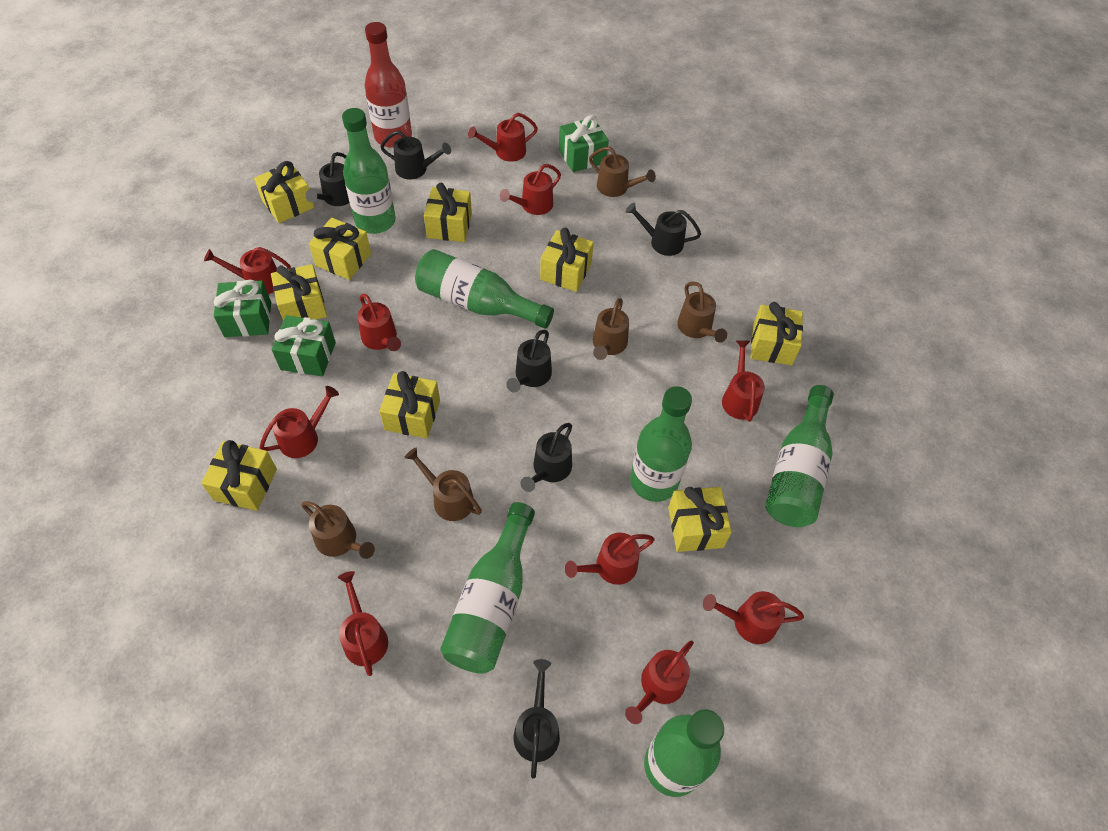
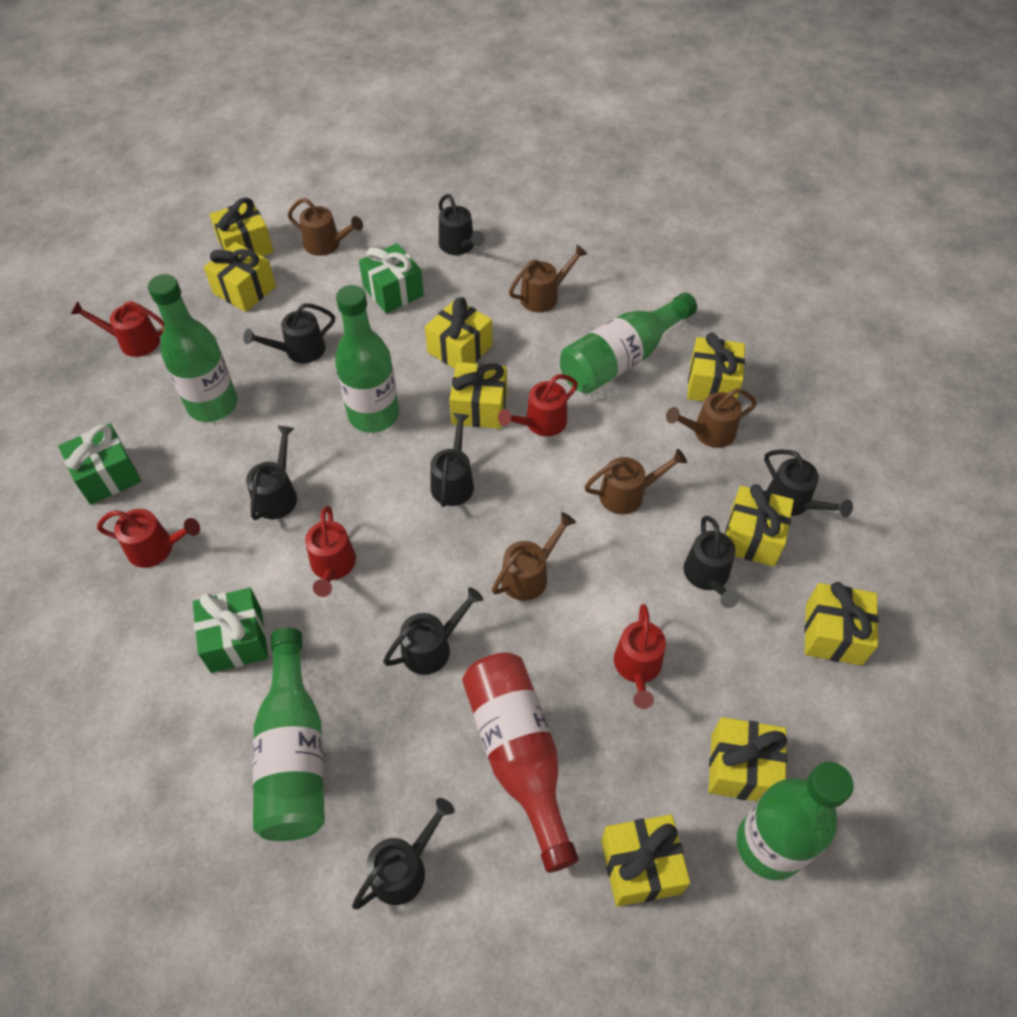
black watering can: 6 -> 8
green bottle: 6 -> 5
red watering can: 10 -> 5

